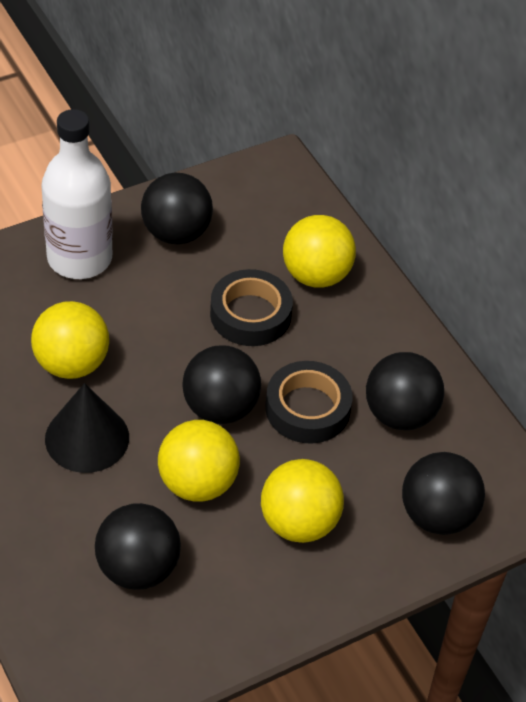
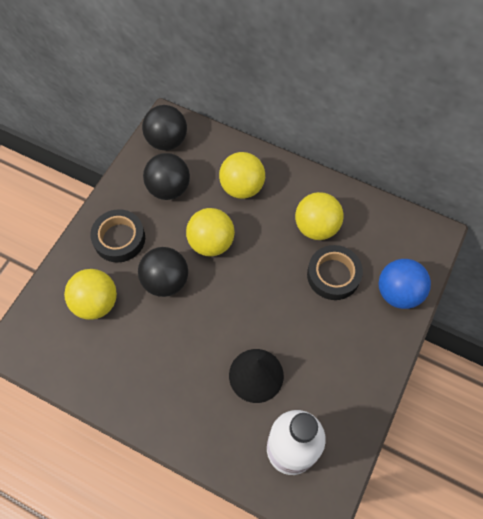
black ball: 5 -> 3
blue ball: 0 -> 1

